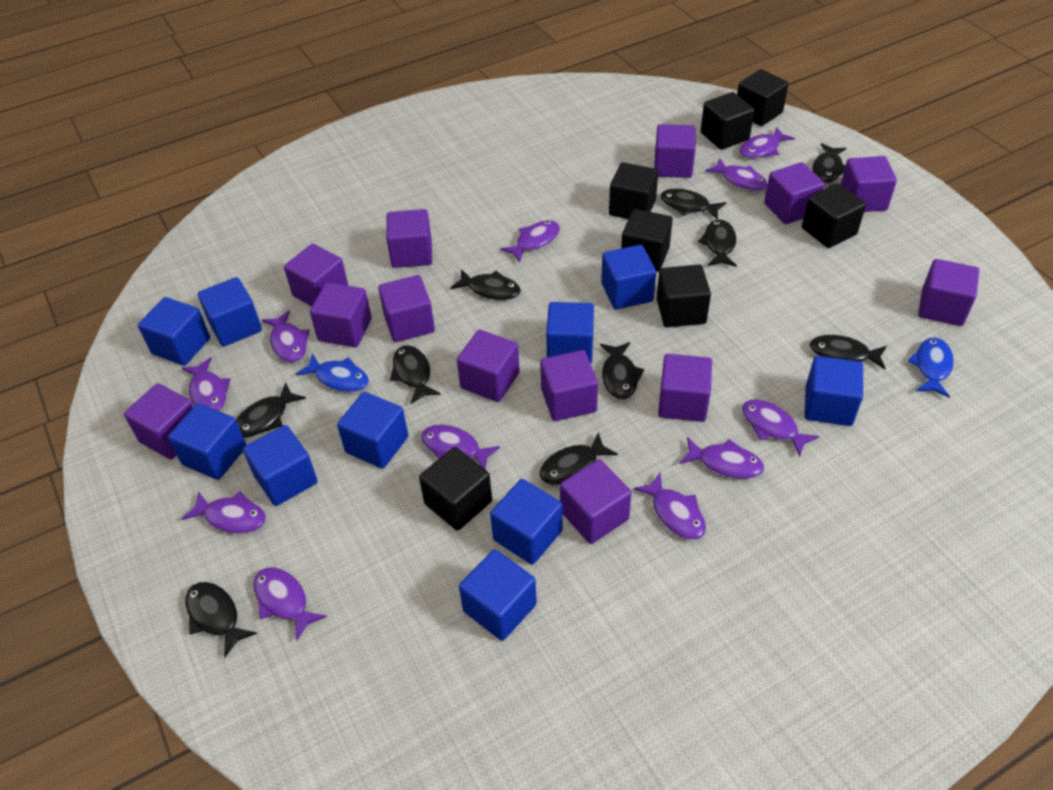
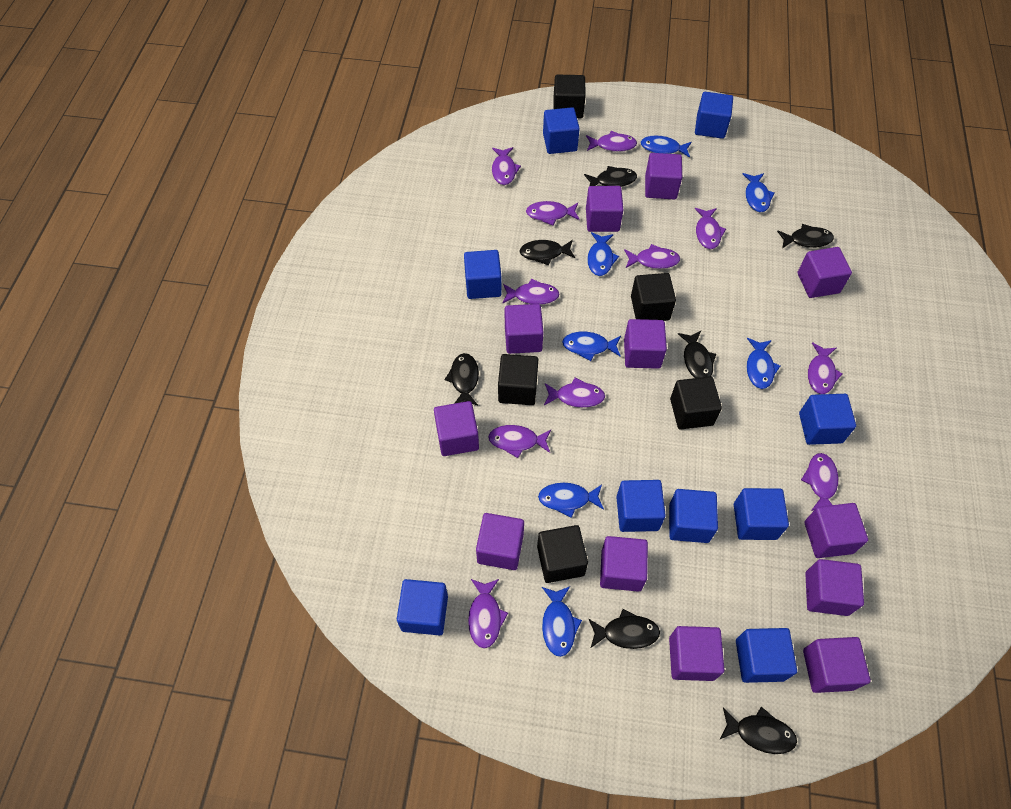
black cube: 7 -> 5
black fish: 10 -> 7
blue cube: 10 -> 9
blue fish: 2 -> 7
purple cube: 13 -> 12

